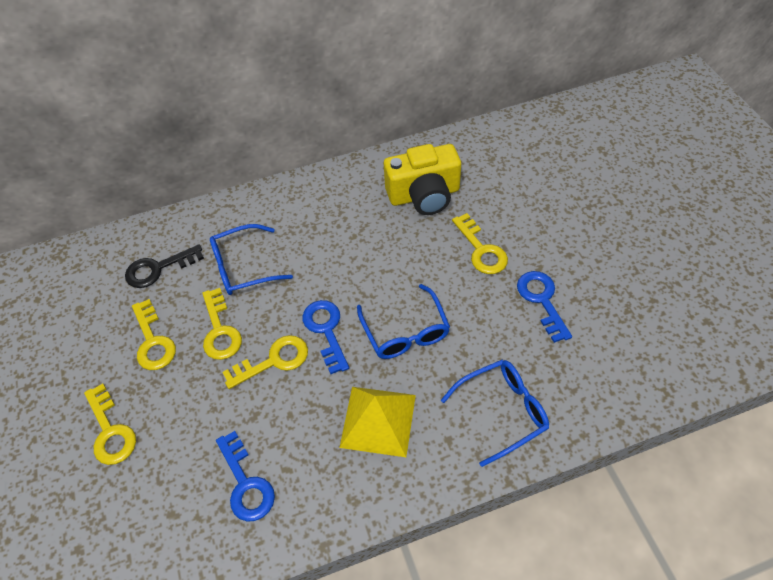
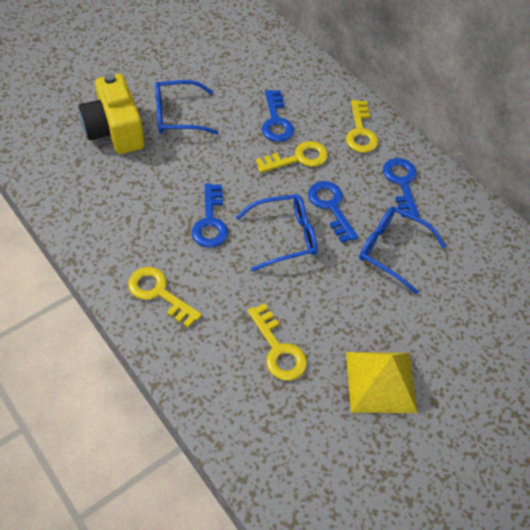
black key: 1 -> 0
blue key: 3 -> 4
yellow key: 5 -> 4

